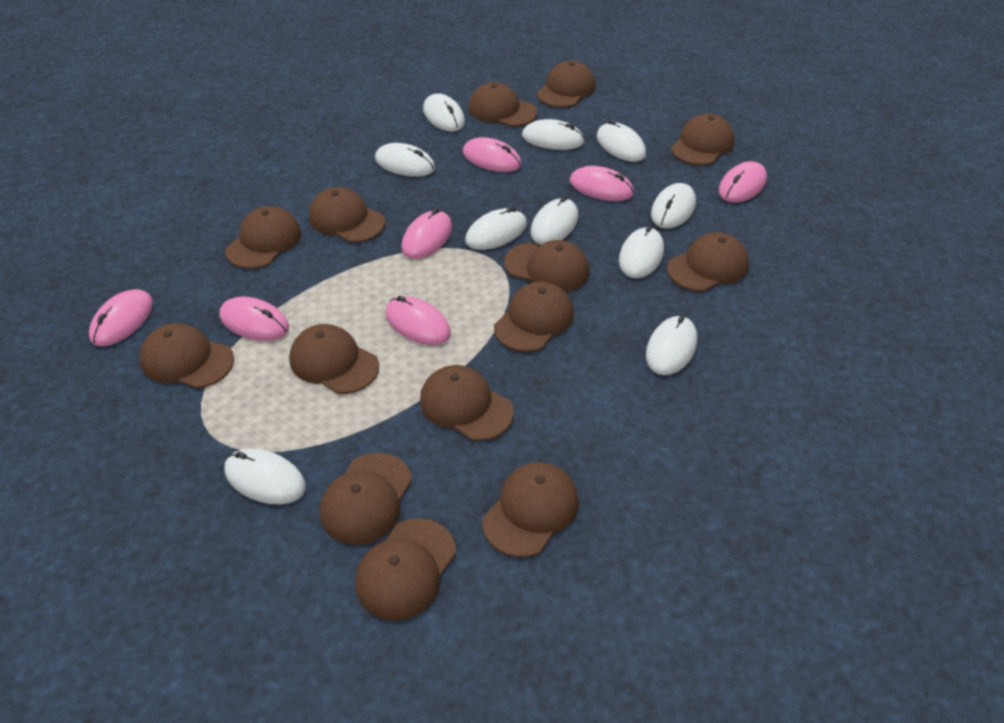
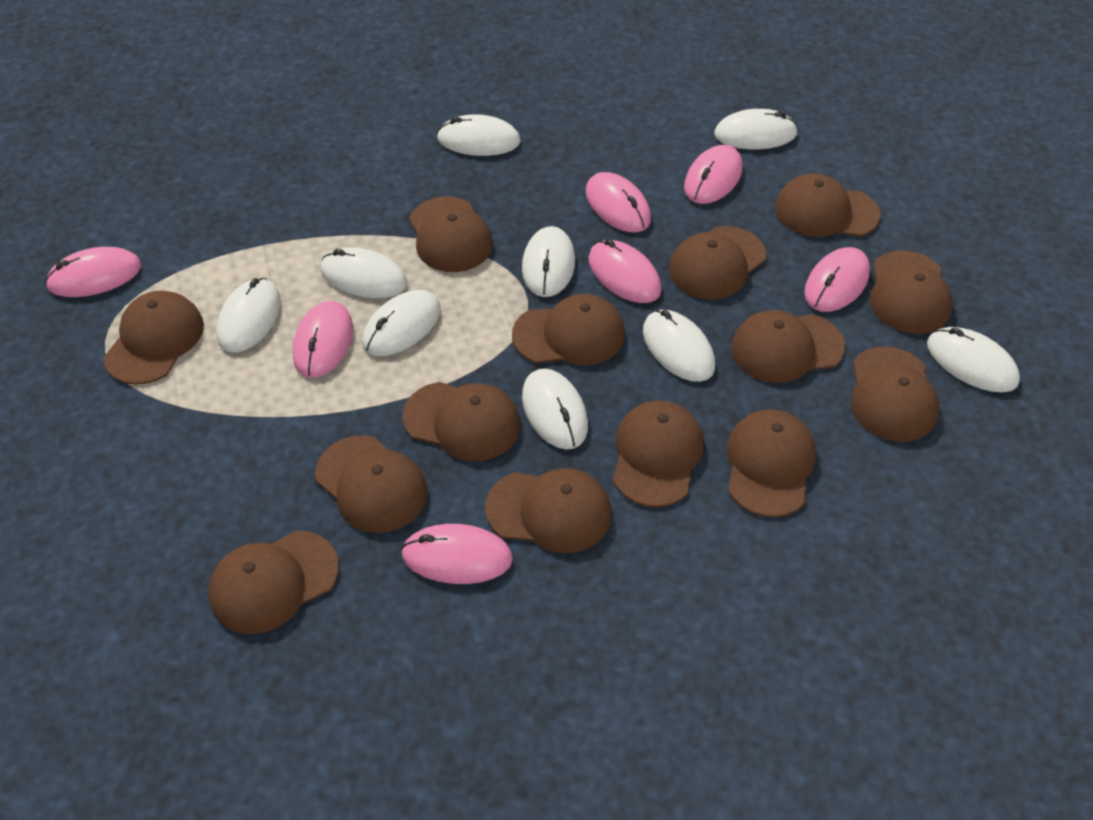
white mouse: 10 -> 9

